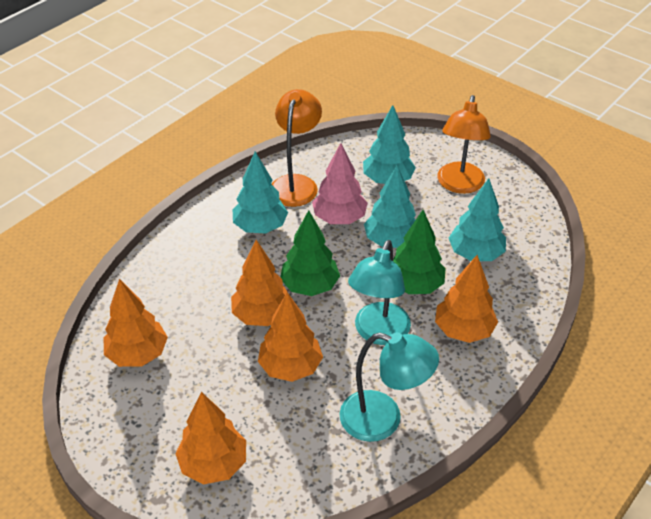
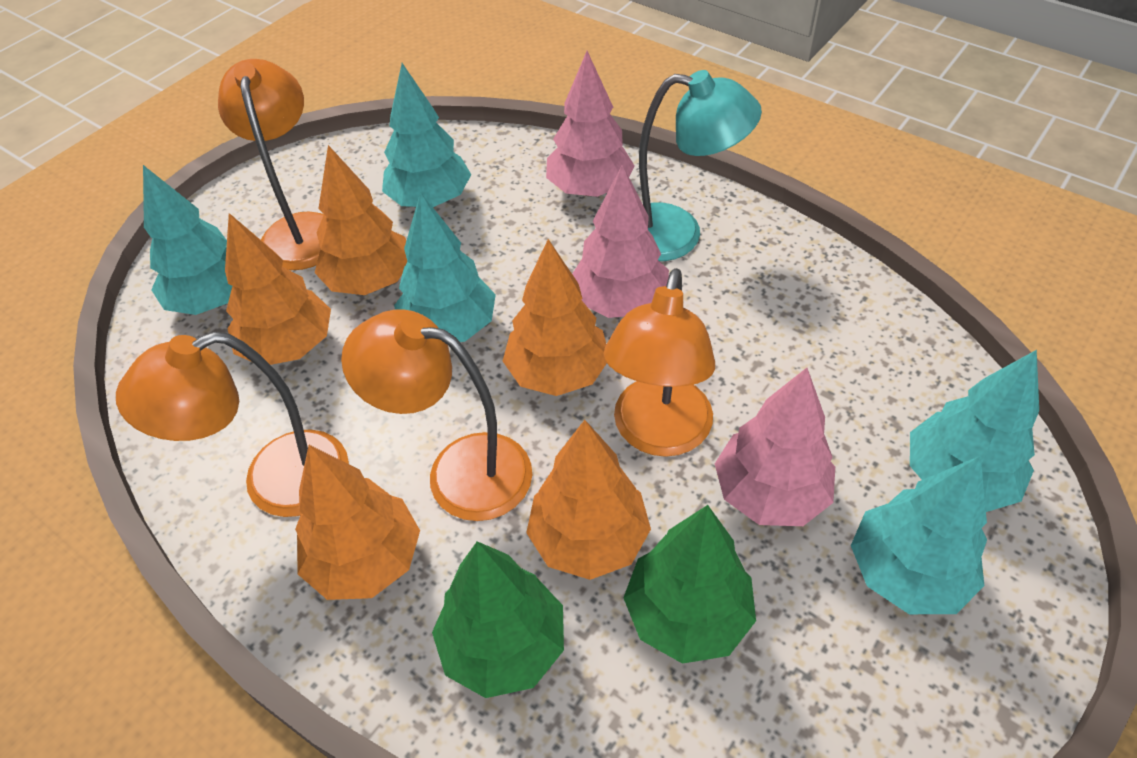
orange lamp: 2 -> 4
pink tree: 1 -> 3
turquoise lamp: 2 -> 1
turquoise tree: 4 -> 5

